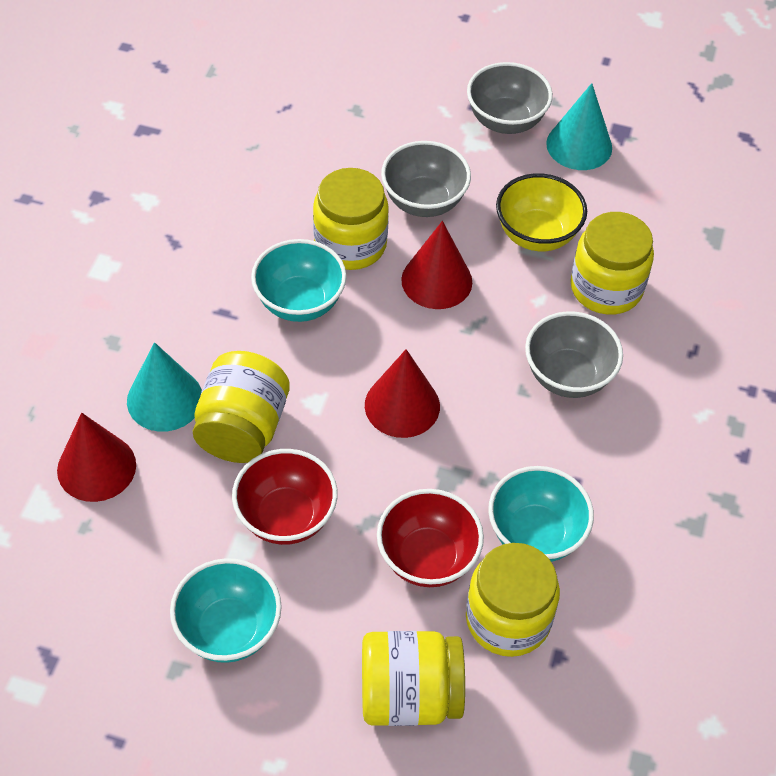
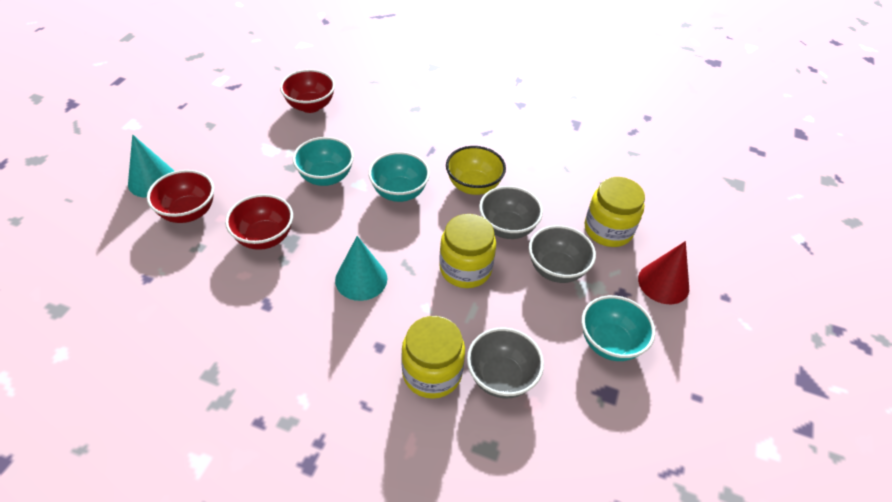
red bowl: 2 -> 3
red cone: 3 -> 1
yellow jar: 5 -> 3

